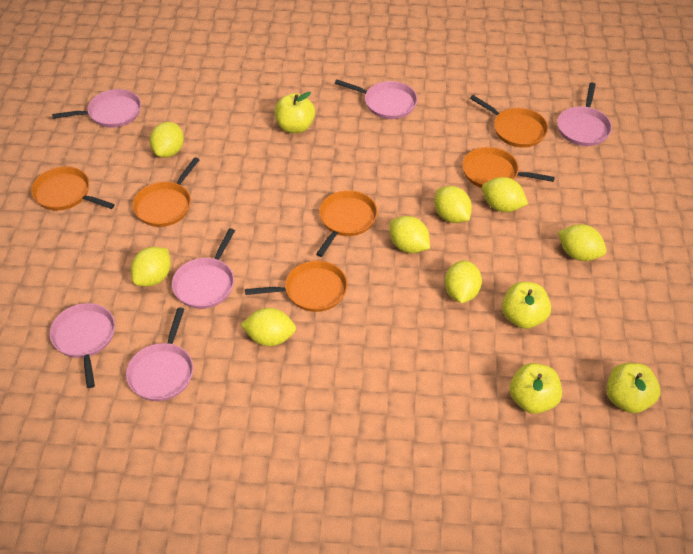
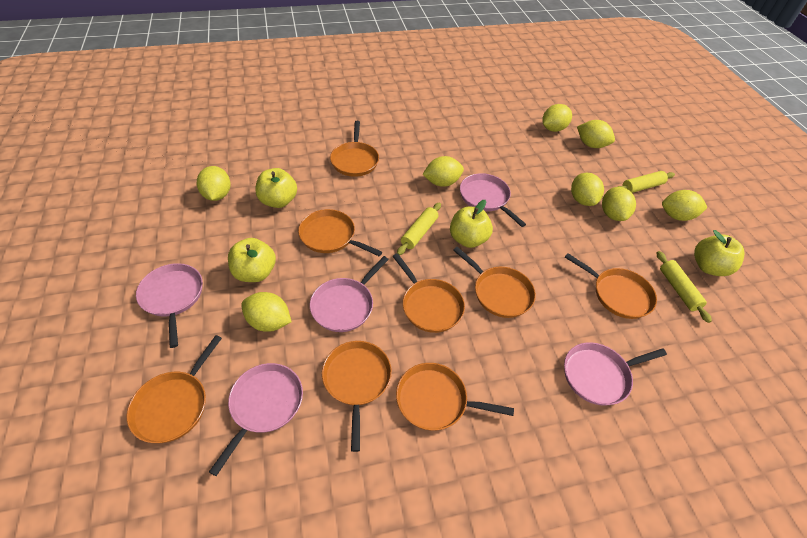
orange pan: 6 -> 8
pink pan: 6 -> 5
yellow rolling pin: 0 -> 3

